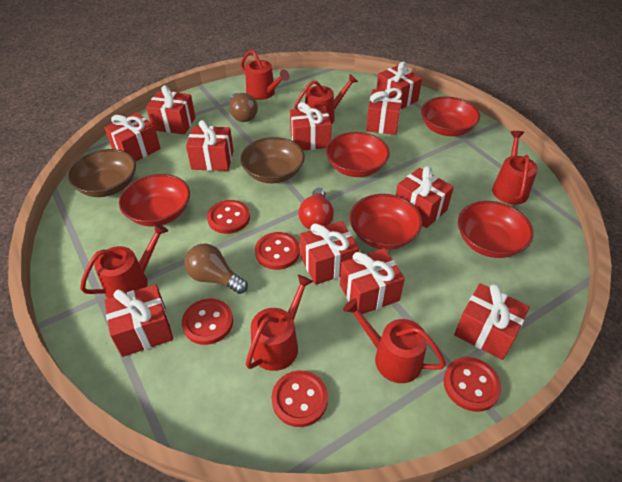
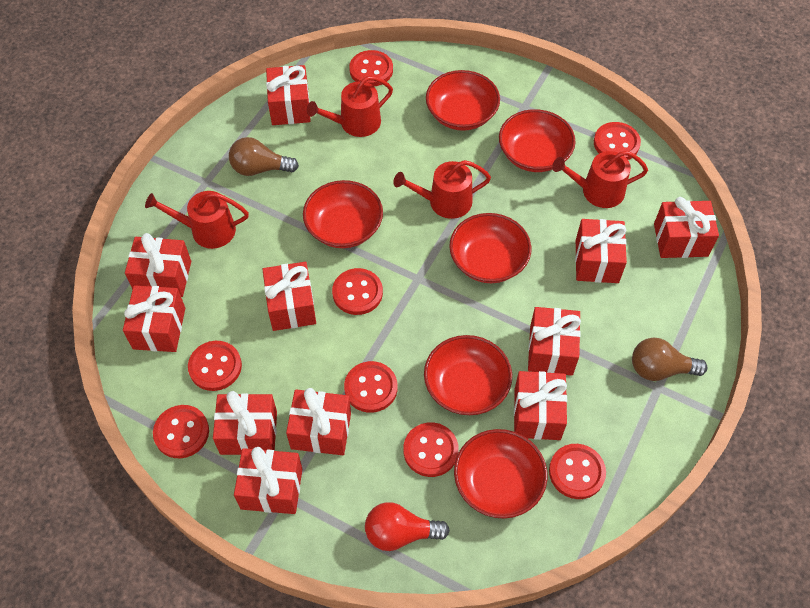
brown bowl: 2 -> 0
red bowl: 5 -> 6
red button: 5 -> 8
red watering can: 6 -> 4

